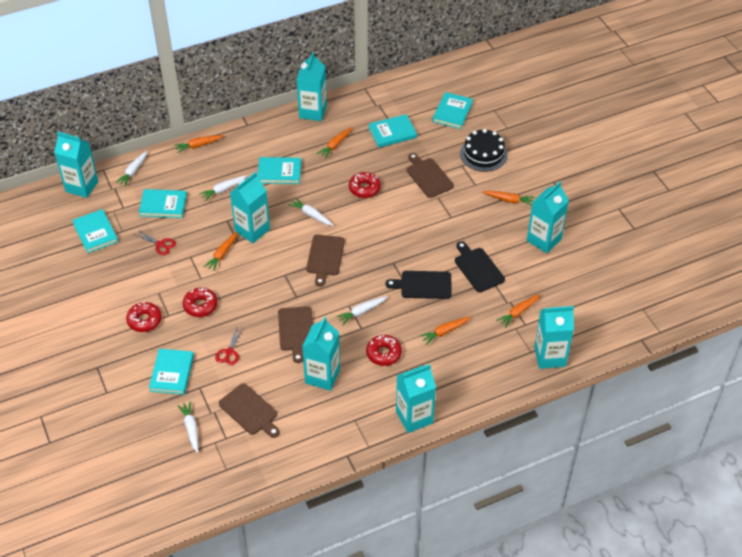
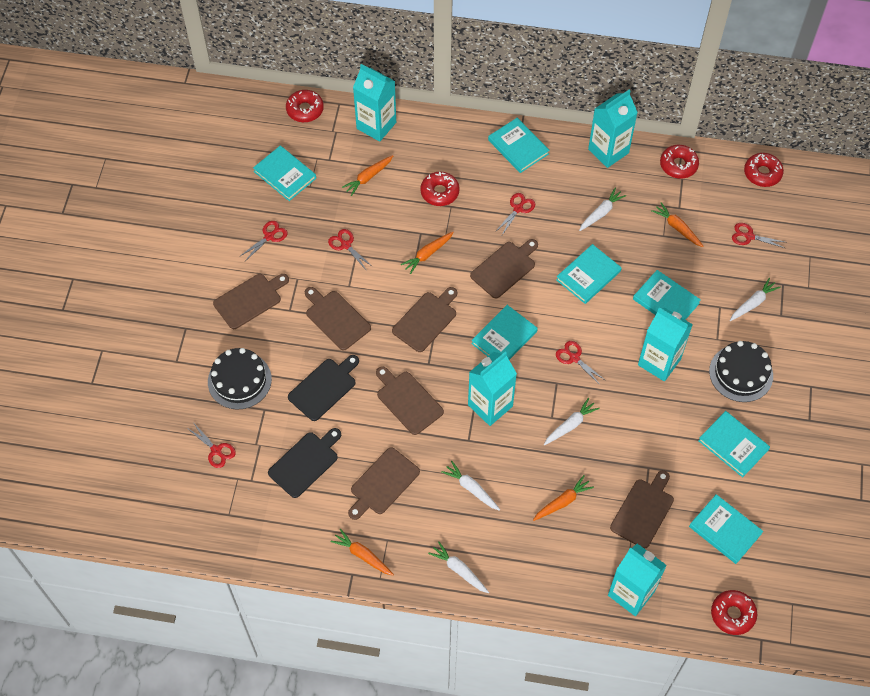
black cake: 1 -> 2
brown cutting board: 4 -> 7
orange carrot: 6 -> 5
red donut: 4 -> 5
red scissors: 2 -> 6
turquoise book: 6 -> 7
turquoise carton: 7 -> 5

